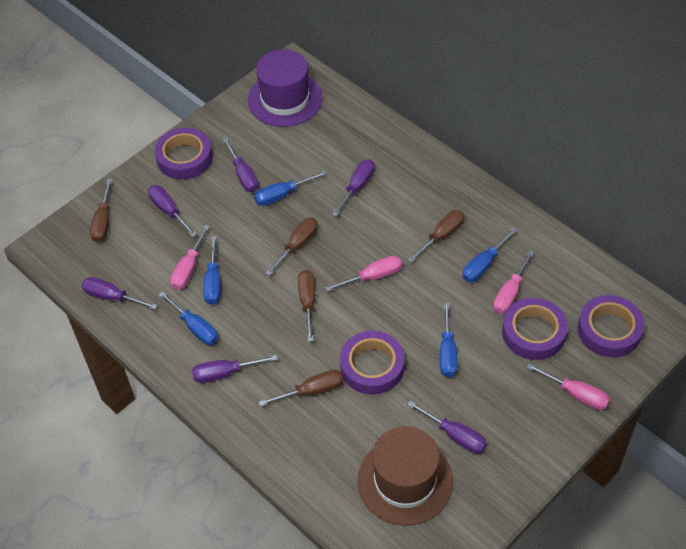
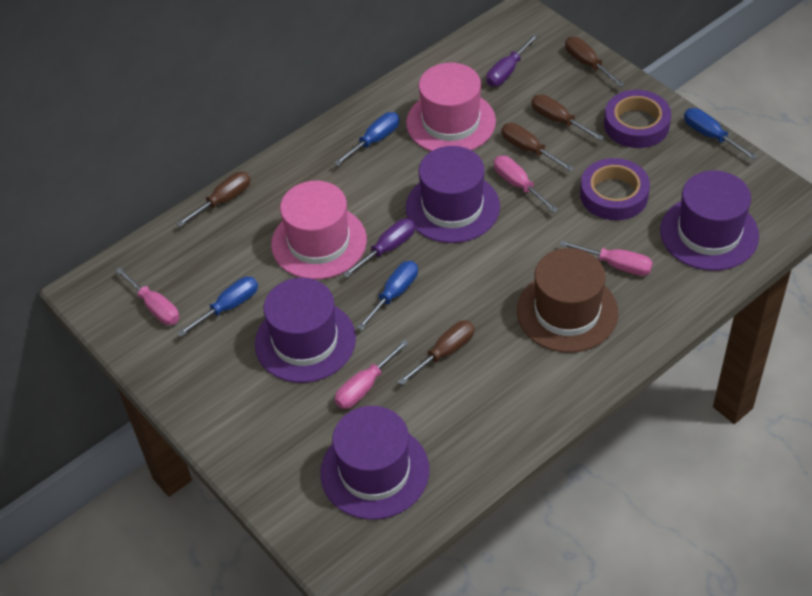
blue screwdriver: 5 -> 4
pink hat: 0 -> 2
purple hat: 1 -> 4
purple screwdriver: 6 -> 2
purple tape: 4 -> 2

